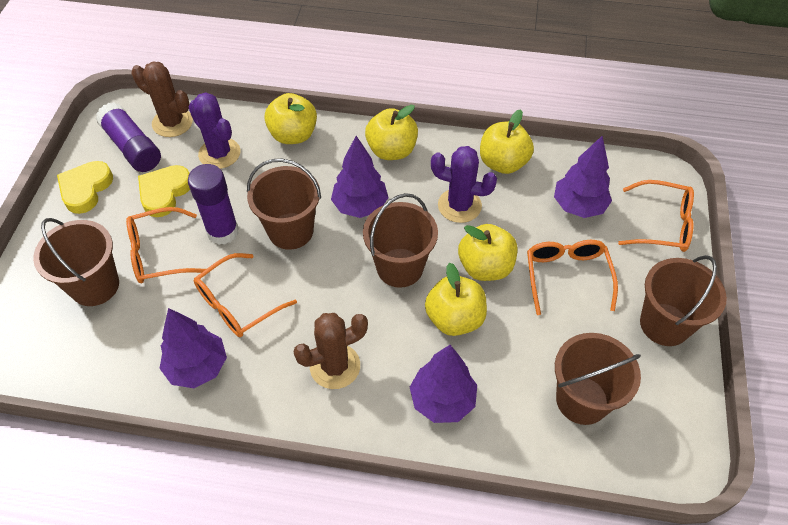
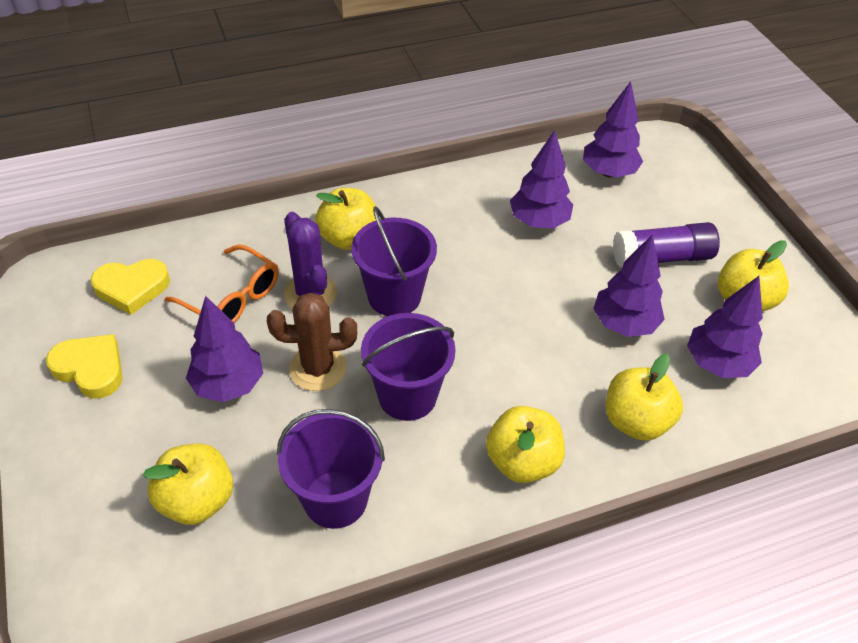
brown bucket: 5 -> 0
brown cactus: 2 -> 1
orange glasses: 4 -> 1
purple bucket: 0 -> 3
purple cactus: 2 -> 1
purple glue stick: 2 -> 1
purple tree: 4 -> 5

